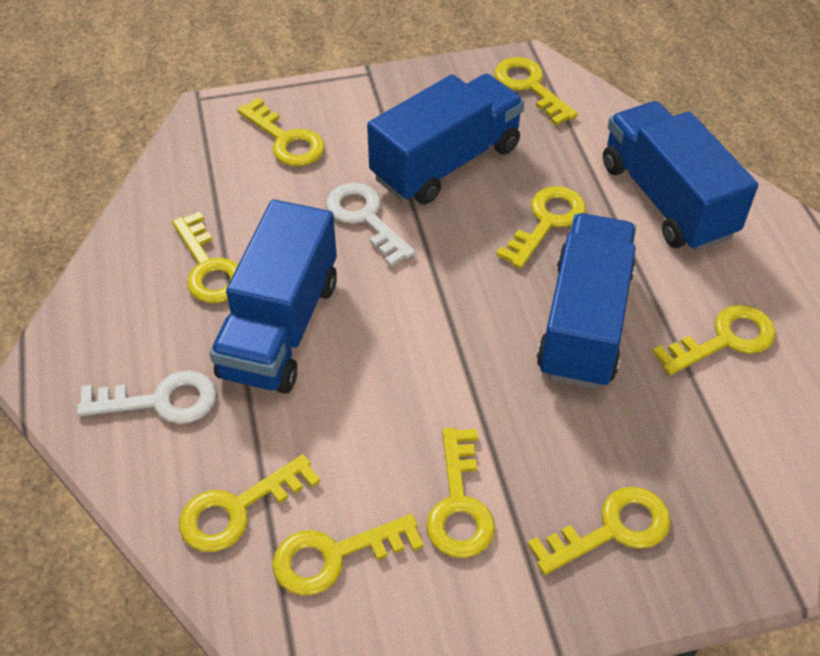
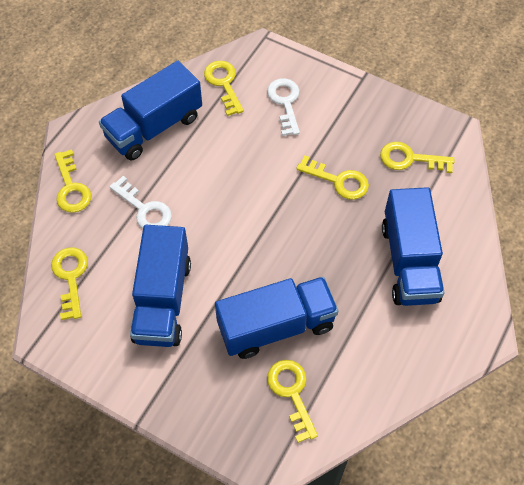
yellow key: 9 -> 6

